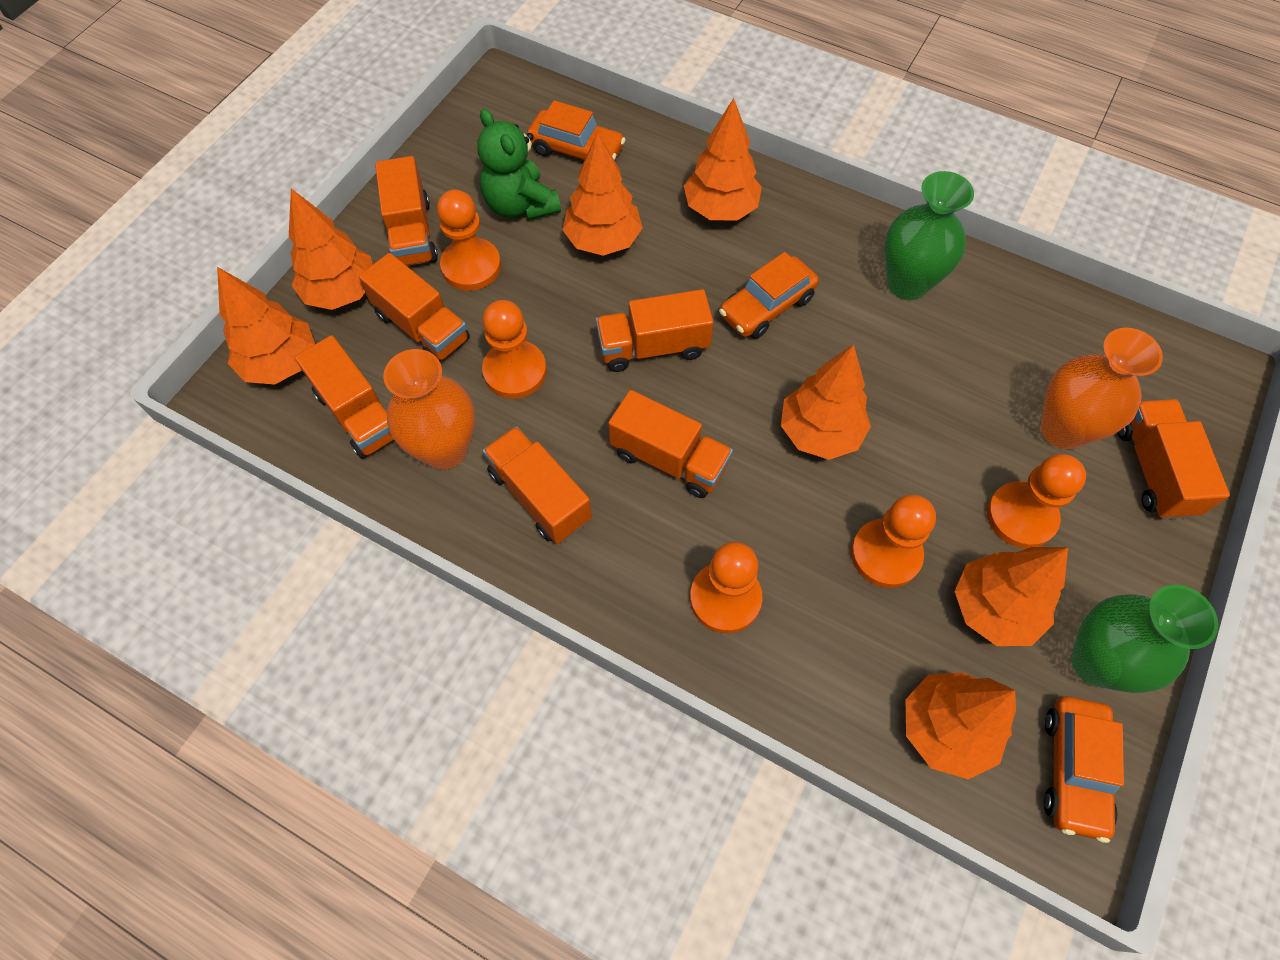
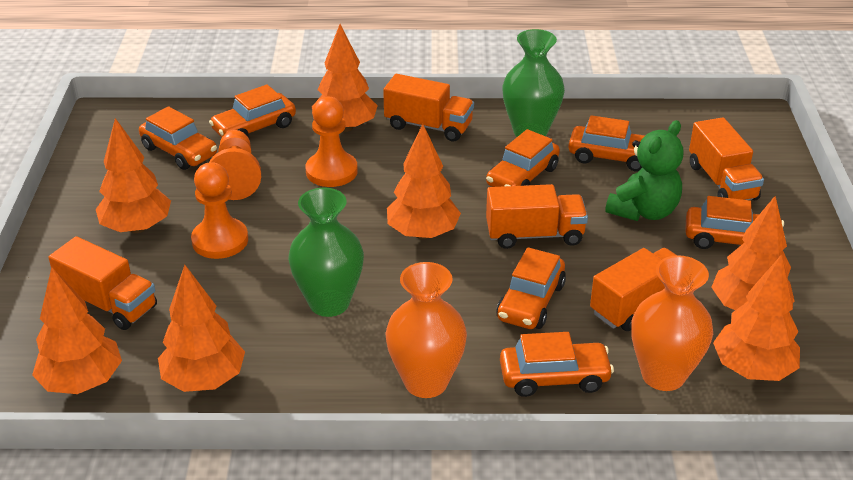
orange car: 3 -> 7
orange pawn: 5 -> 3
orange truck: 7 -> 5

